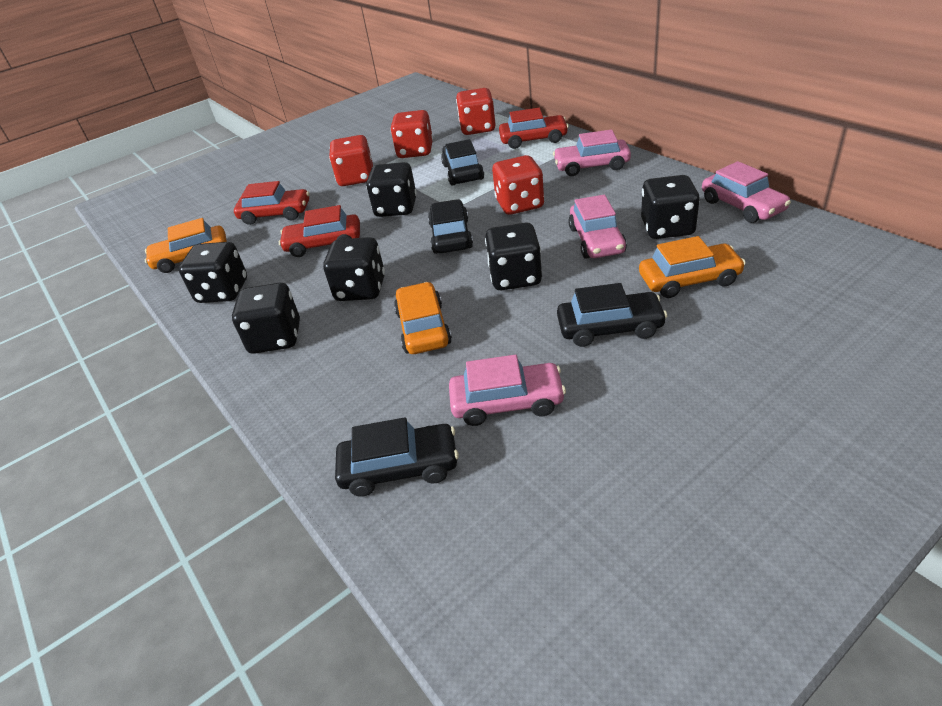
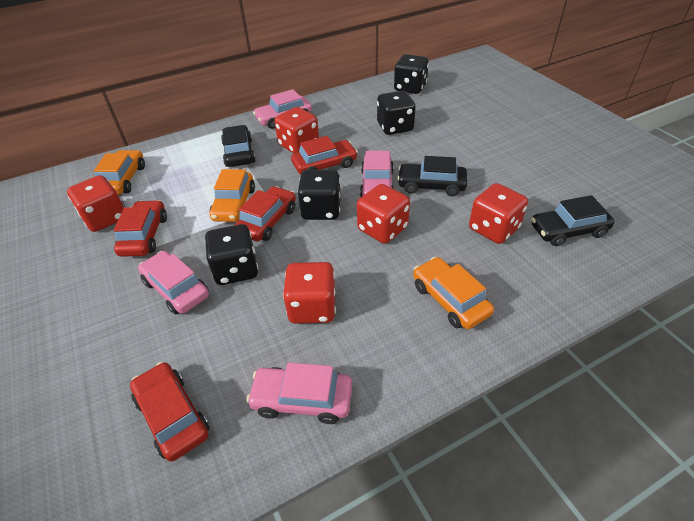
black car: 4 -> 3
black dice: 6 -> 4
red car: 3 -> 4
red dice: 4 -> 5

